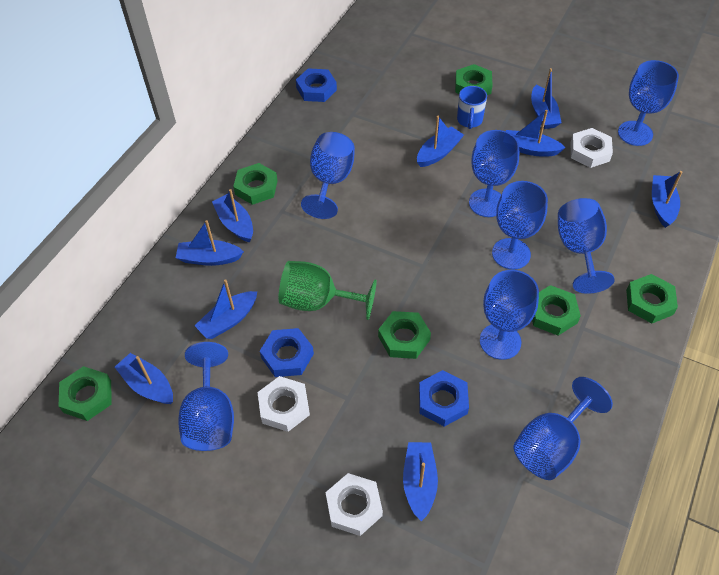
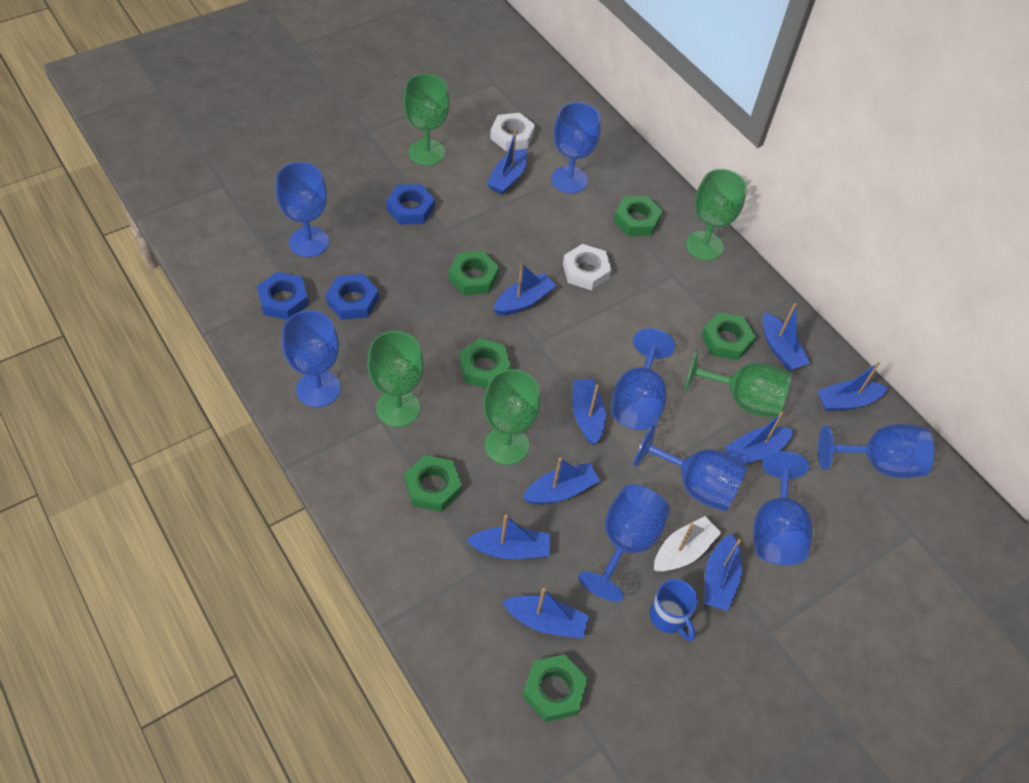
blue boat: 9 -> 10
green goblet: 1 -> 5
white boat: 0 -> 1
white nut: 3 -> 2

